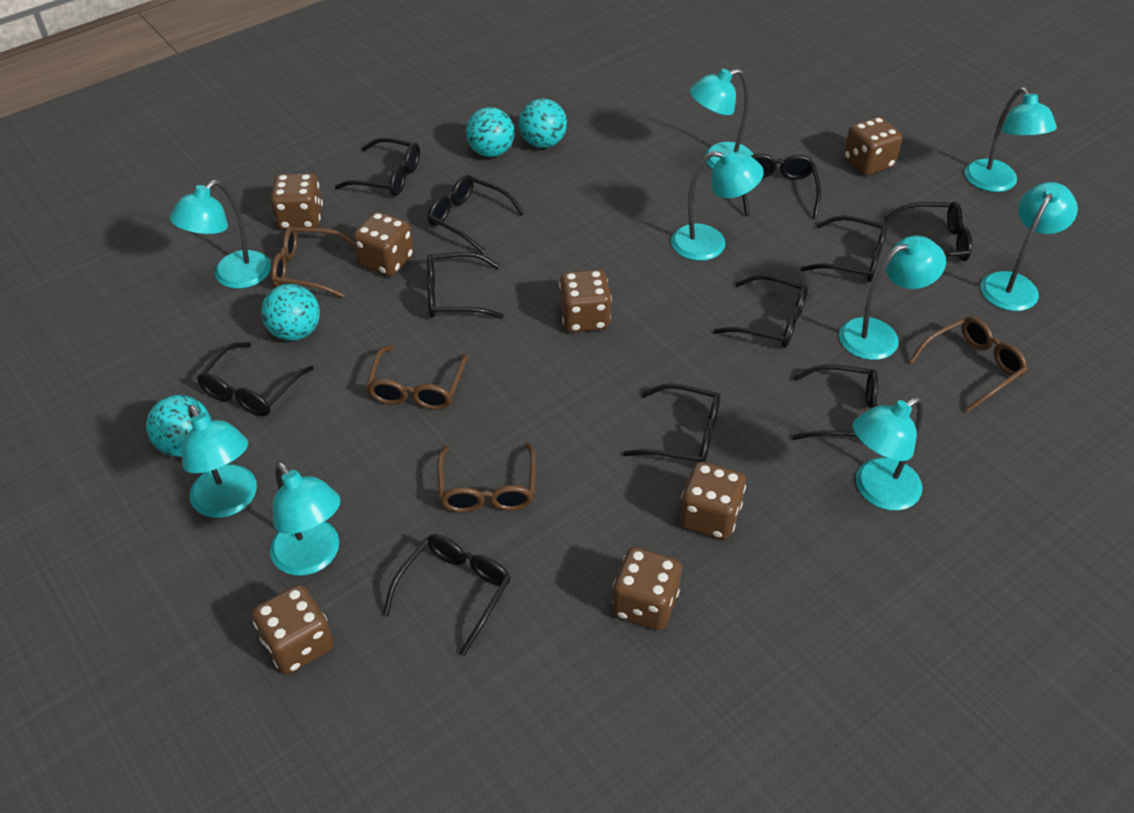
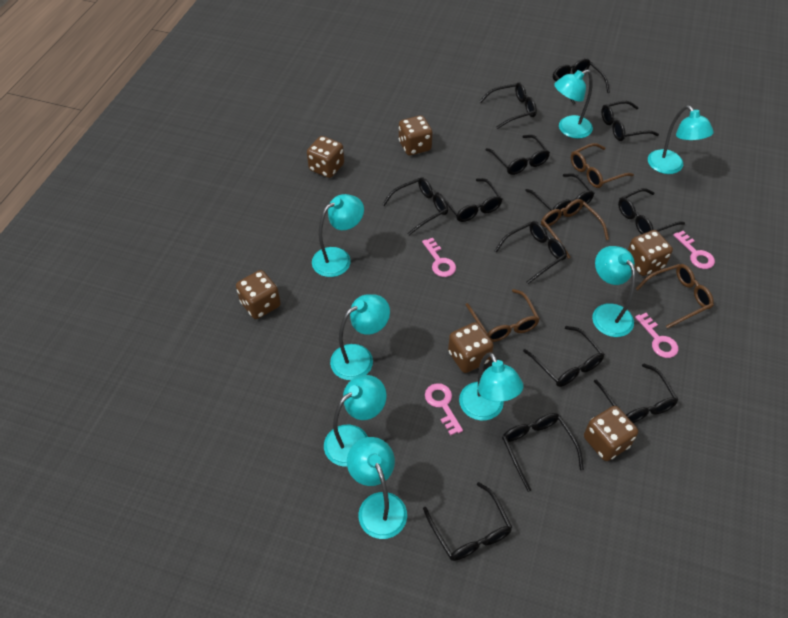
black glasses: 11 -> 13
brown dice: 7 -> 6
pink key: 0 -> 4
turquoise ball: 4 -> 0
turquoise lamp: 9 -> 8

